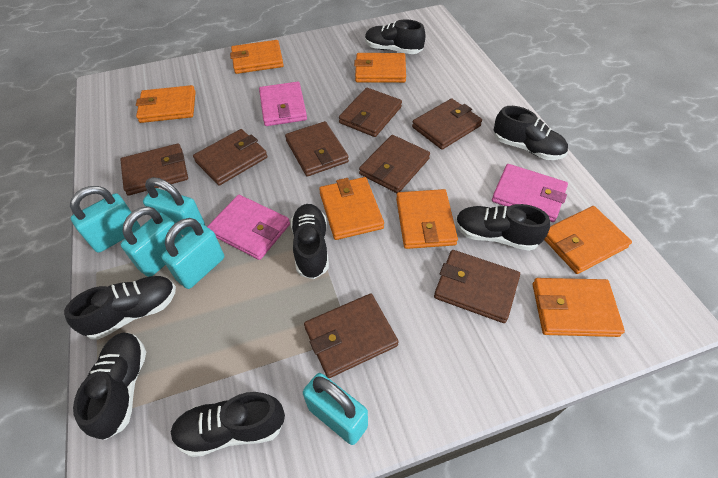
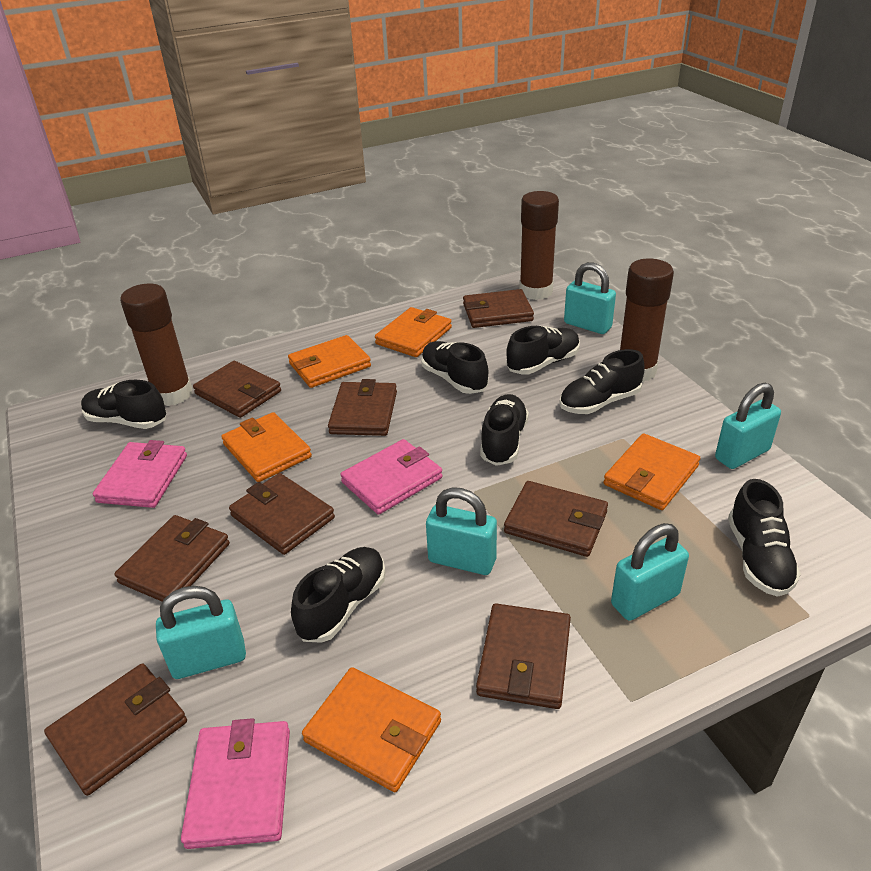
brown glue stick: 0 -> 3
orange wallet: 7 -> 5

